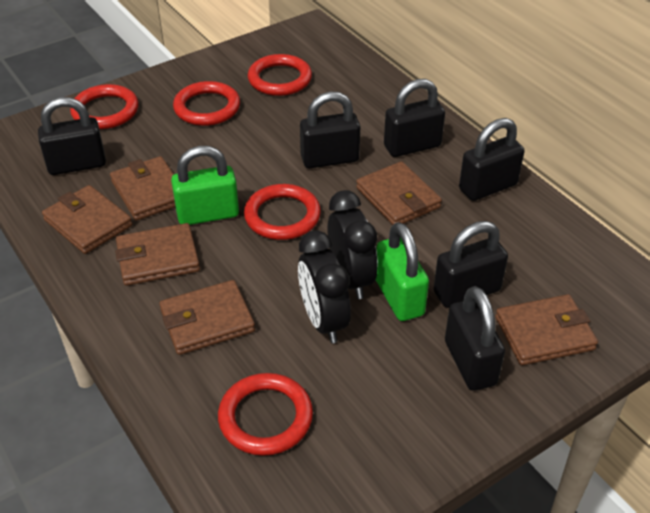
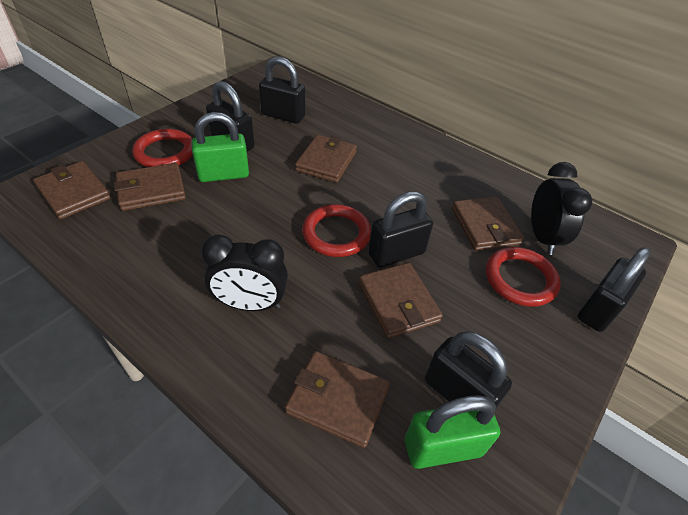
black padlock: 6 -> 5
red ring: 5 -> 3

